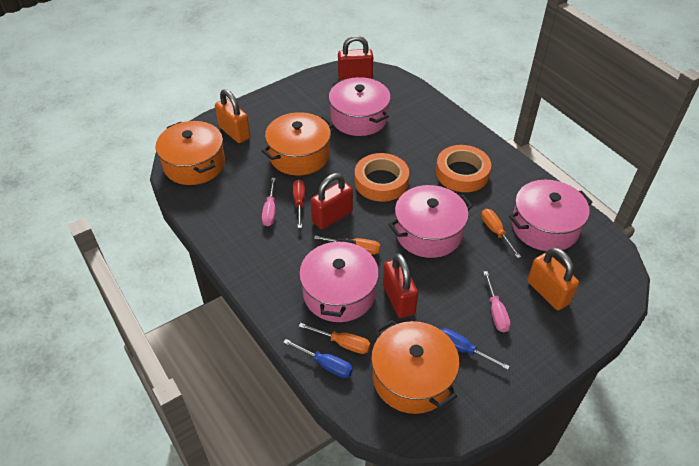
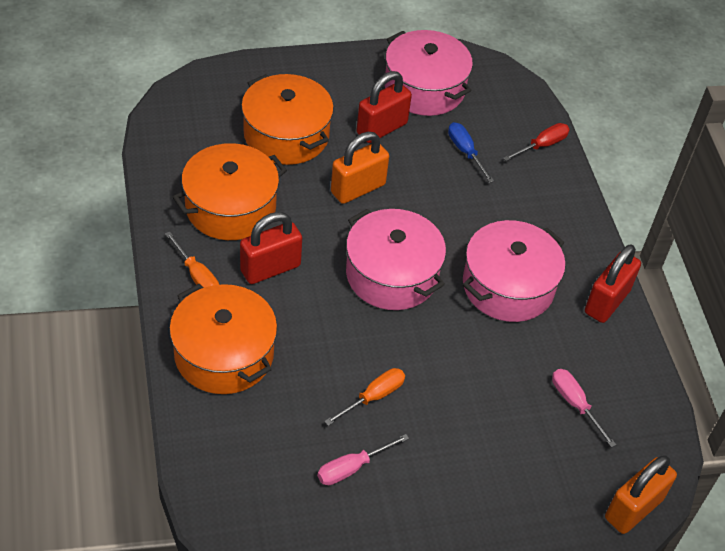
blue screwdriver: 2 -> 1
orange screwdriver: 3 -> 2
orange tape: 2 -> 0
pink pot: 4 -> 3

